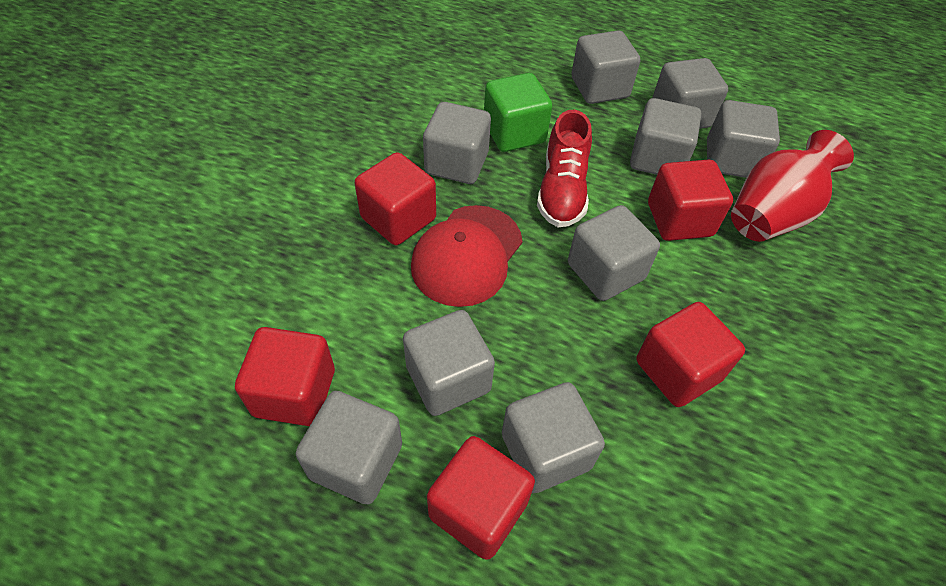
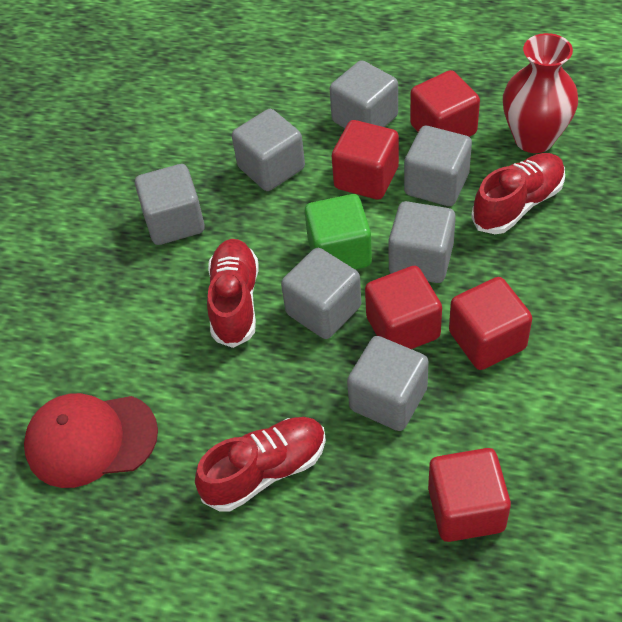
grey cube: 9 -> 7
red shoe: 1 -> 3

